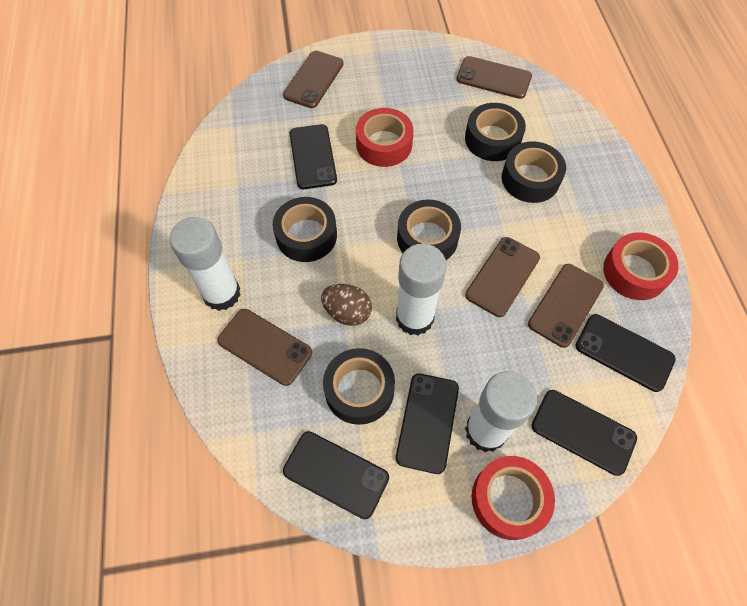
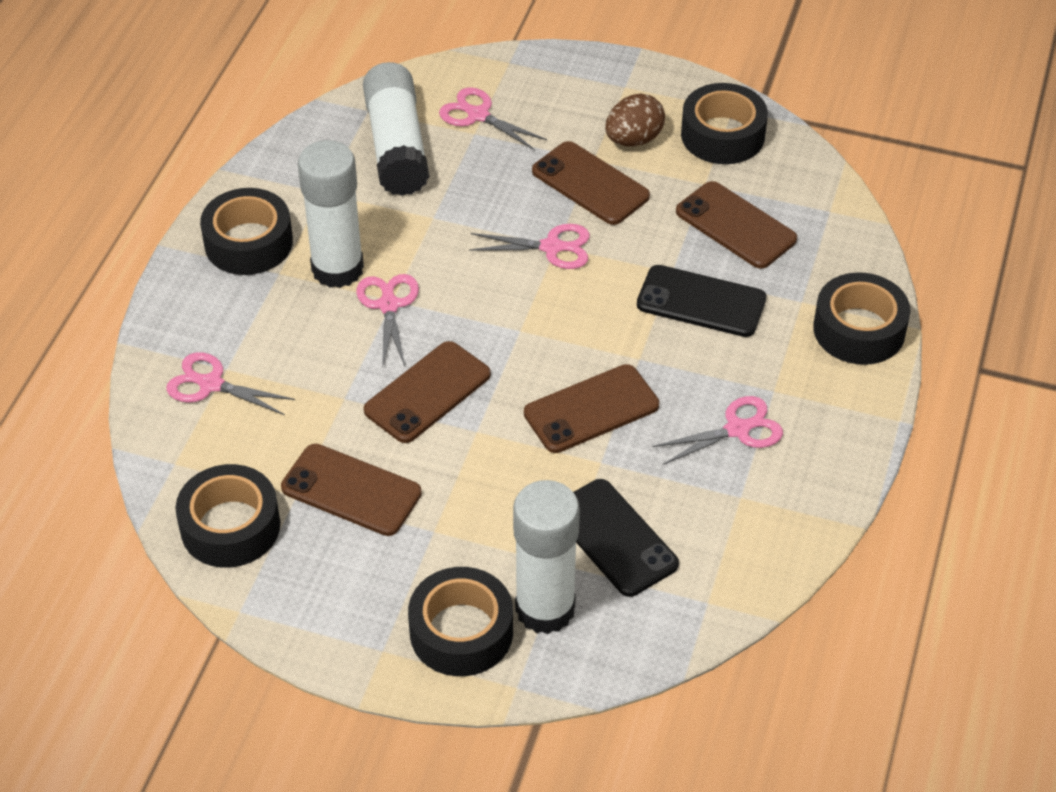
black phone: 5 -> 2
pink scissors: 0 -> 5
red tape: 3 -> 0

